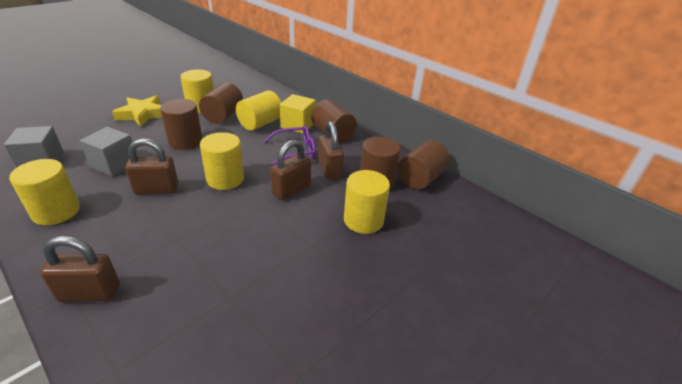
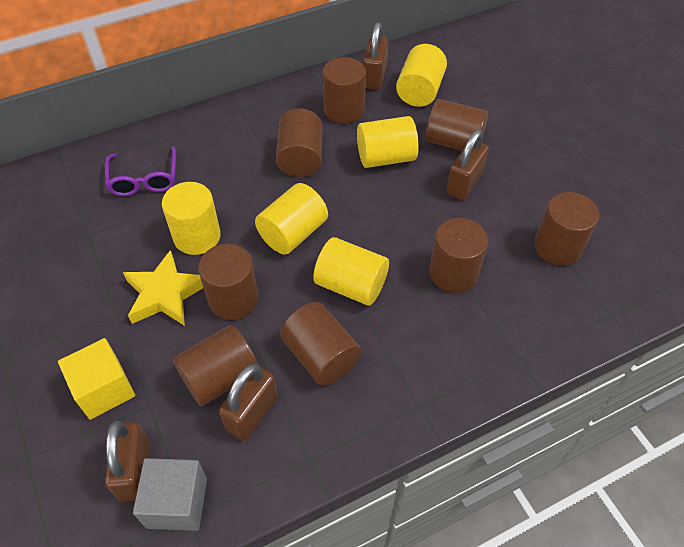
brown cylinder: 5 -> 8
grey cube: 2 -> 1

